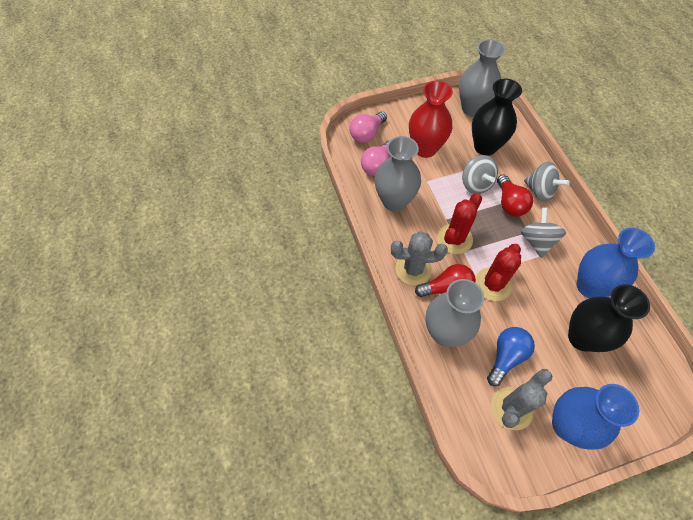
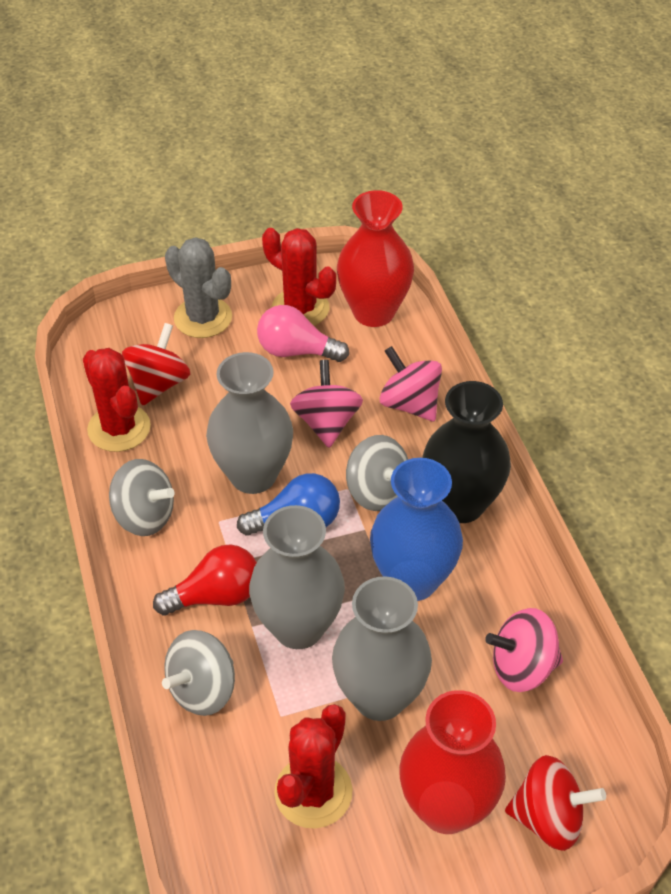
black vase: 2 -> 1
blue vase: 2 -> 1
grey cactus: 2 -> 1
pink light bulb: 2 -> 1
pink spinning top: 0 -> 3
red cactus: 2 -> 3
red light bulb: 2 -> 1
red spinning top: 0 -> 2
red vase: 1 -> 2

